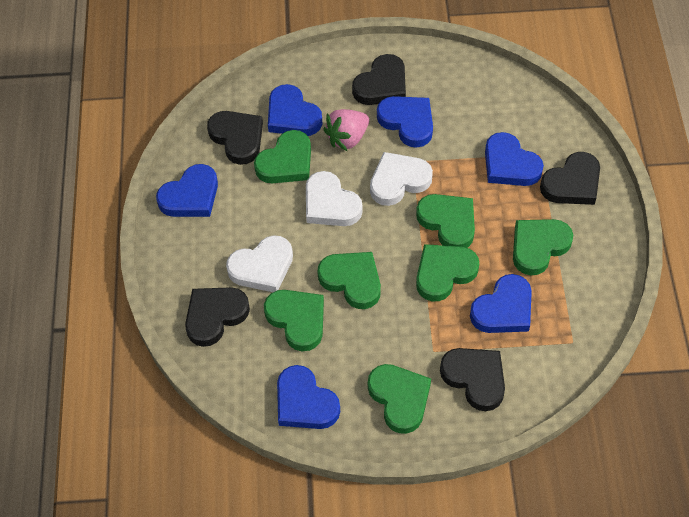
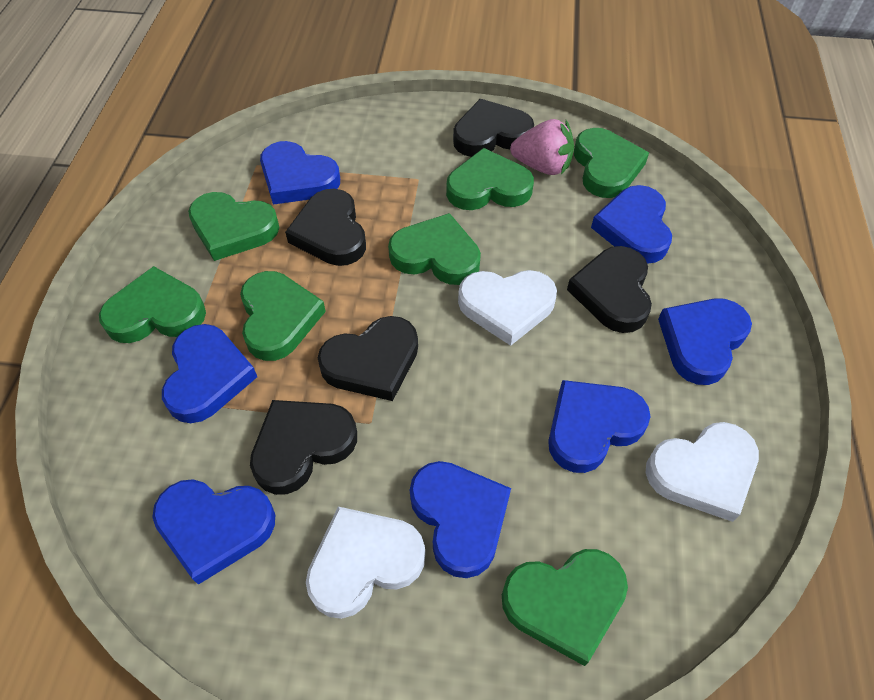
blue heart: 6 -> 7

